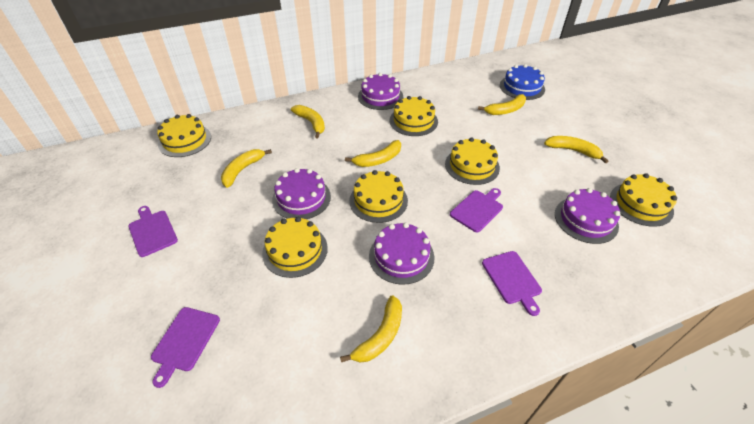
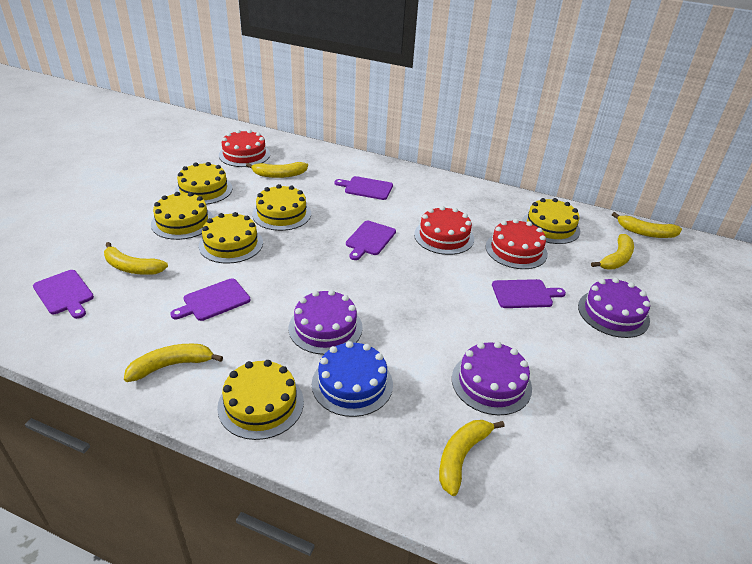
purple cake: 4 -> 3
purple cutting board: 4 -> 5
red cake: 0 -> 3

